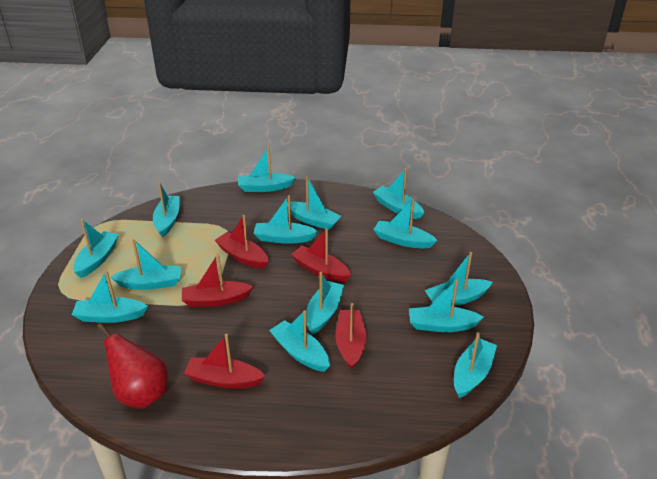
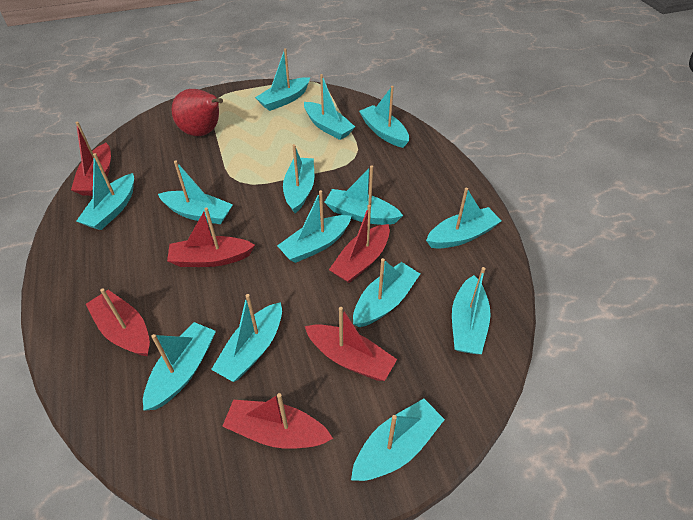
red boat: 5 -> 6

